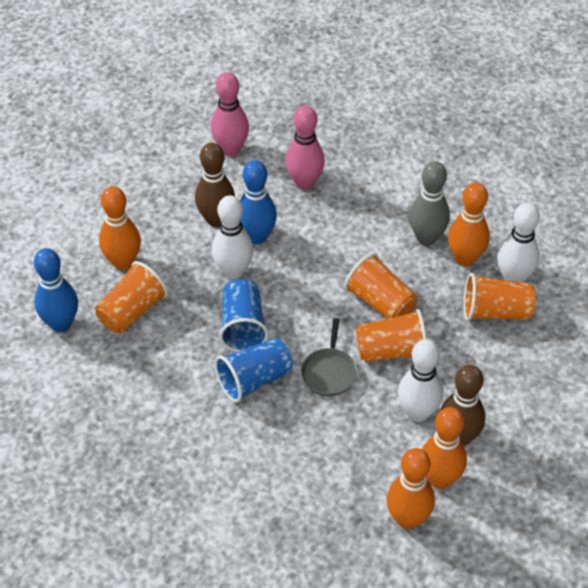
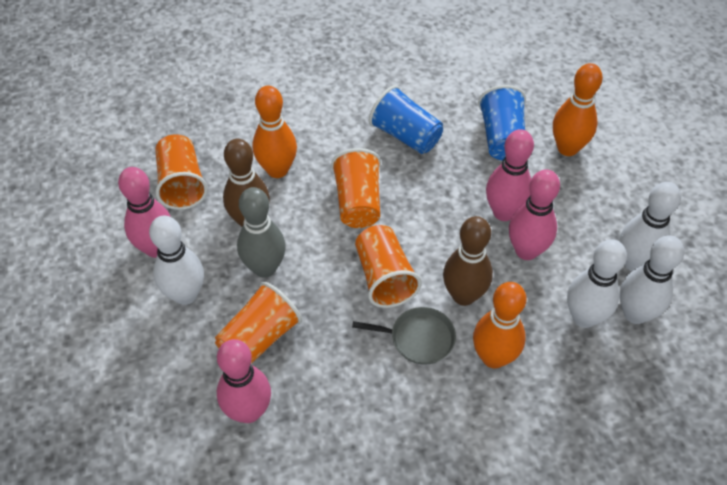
blue bowling pin: 2 -> 0
orange bowling pin: 4 -> 3
pink bowling pin: 2 -> 4
white bowling pin: 3 -> 4

